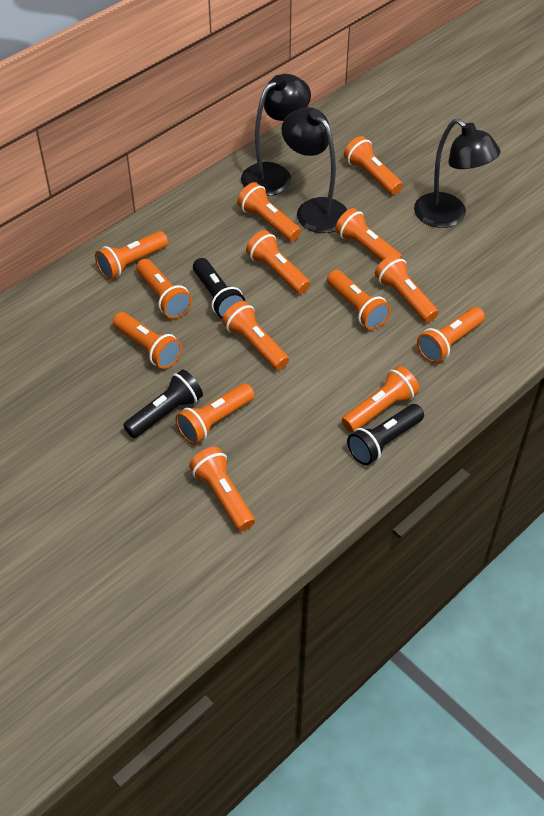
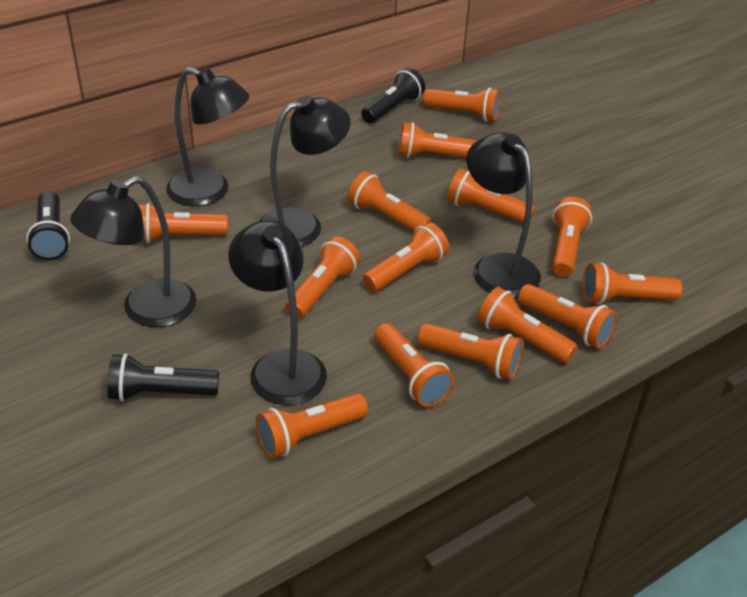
black lamp: 3 -> 5

